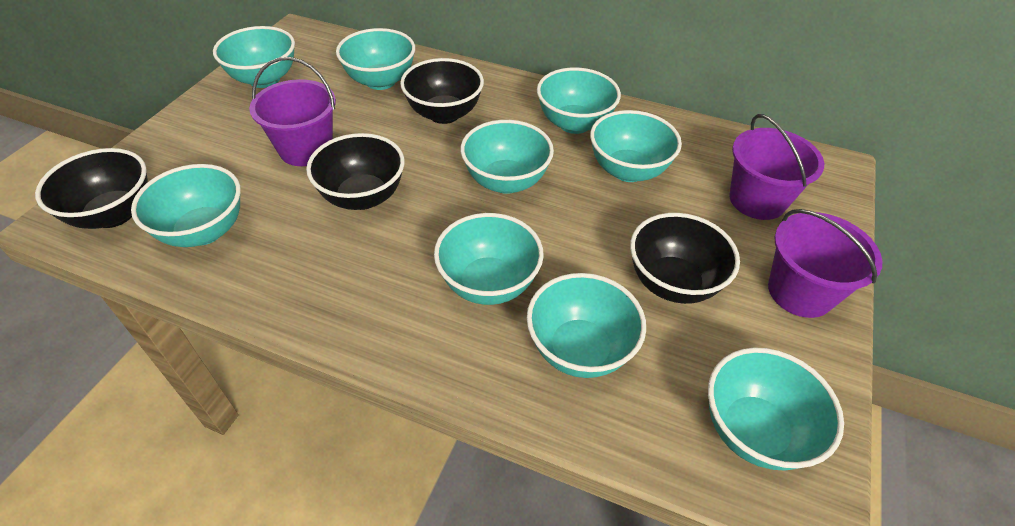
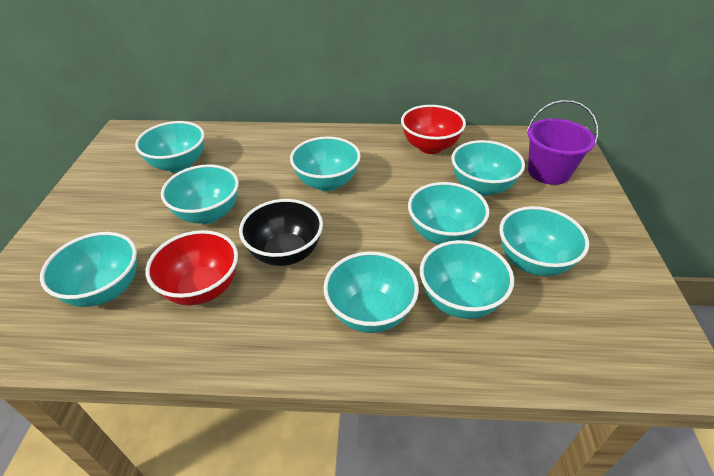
black bowl: 4 -> 1
purple bucket: 3 -> 1
red bowl: 0 -> 2

